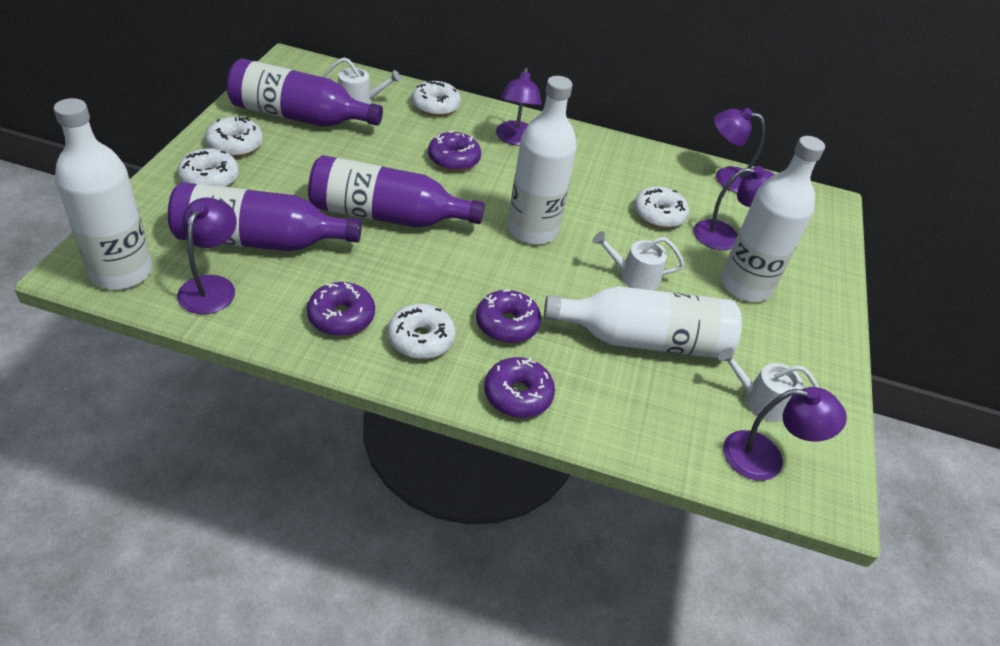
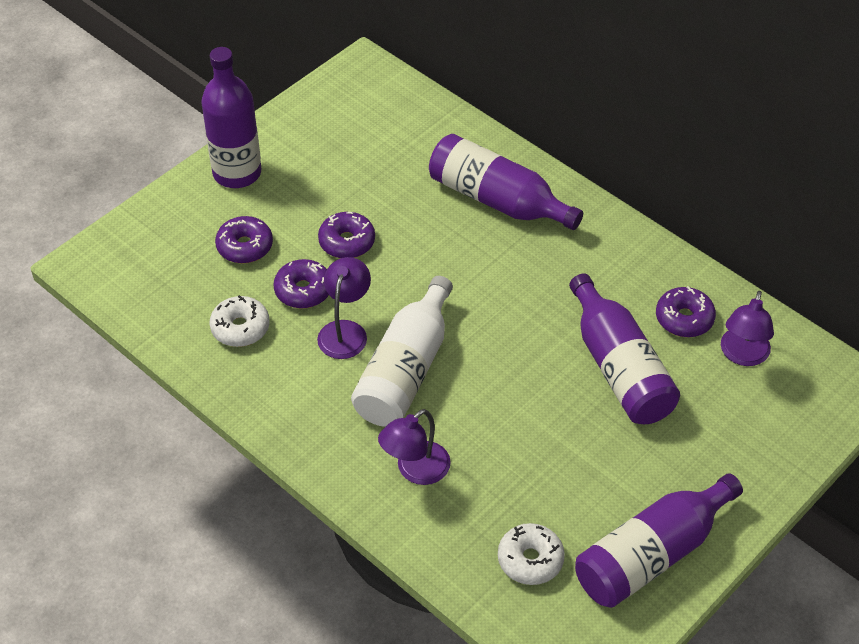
purple bottle: 3 -> 4
purple lamp: 5 -> 3
white bottle: 4 -> 1
white donut: 5 -> 2
white watering can: 3 -> 0

